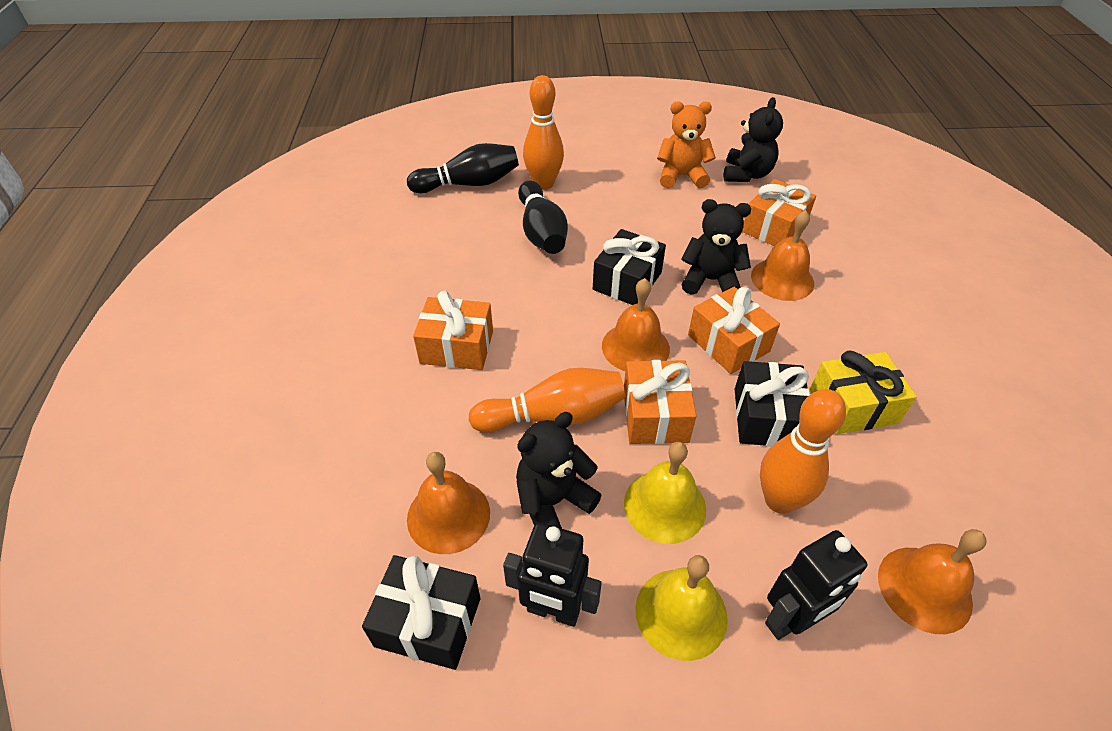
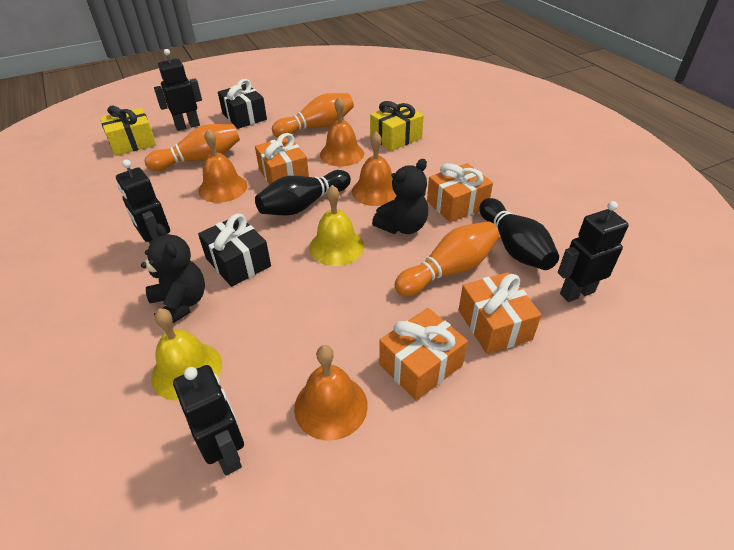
black gift: 3 -> 2
black robot: 2 -> 4
black teddy bear: 3 -> 2
orange teddy bear: 1 -> 0
yellow gift: 1 -> 2

